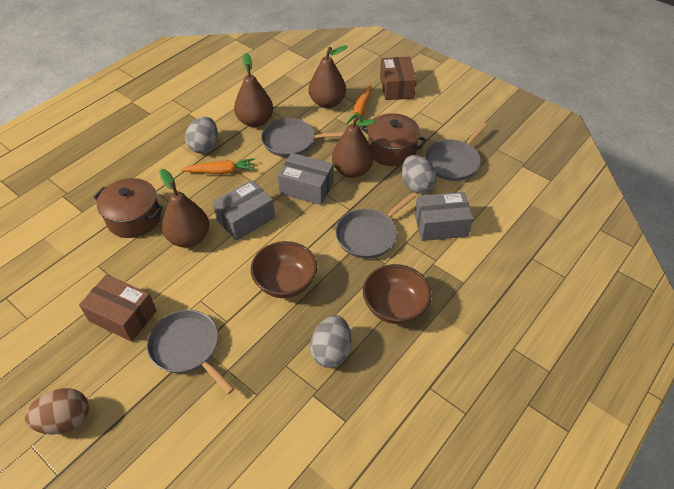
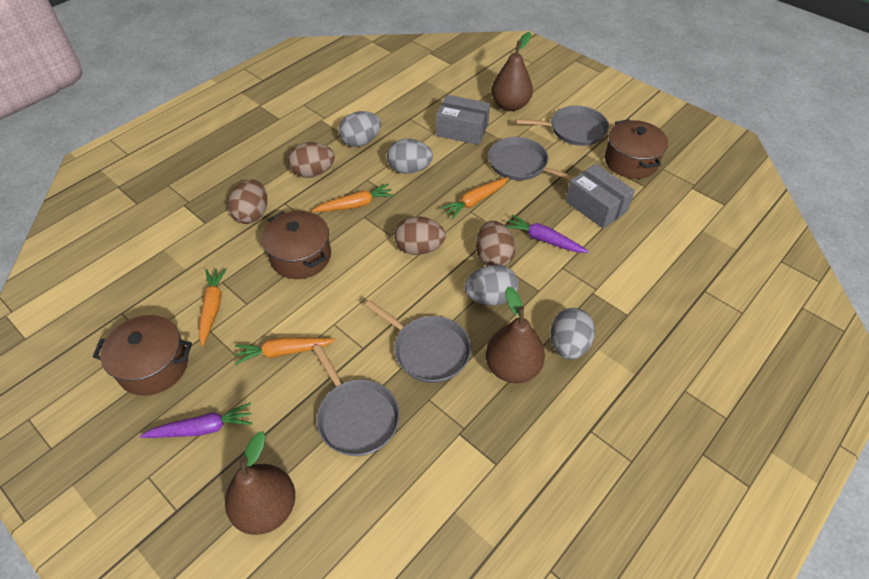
brown bowl: 2 -> 0
brown box: 2 -> 0
brown egg: 1 -> 4
brown pear: 4 -> 3
brown pot: 2 -> 3
grey box: 3 -> 2
grey egg: 3 -> 4
orange carrot: 2 -> 4
purple carrot: 0 -> 2

